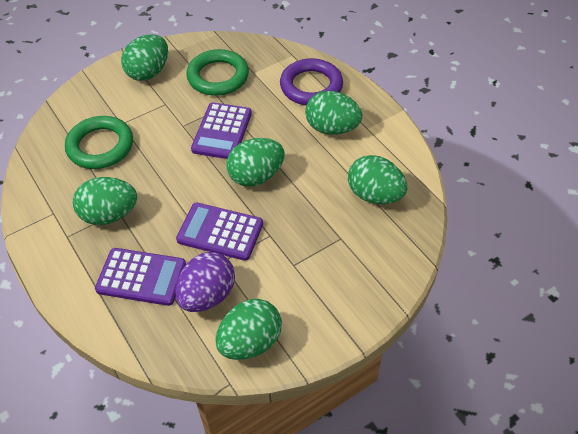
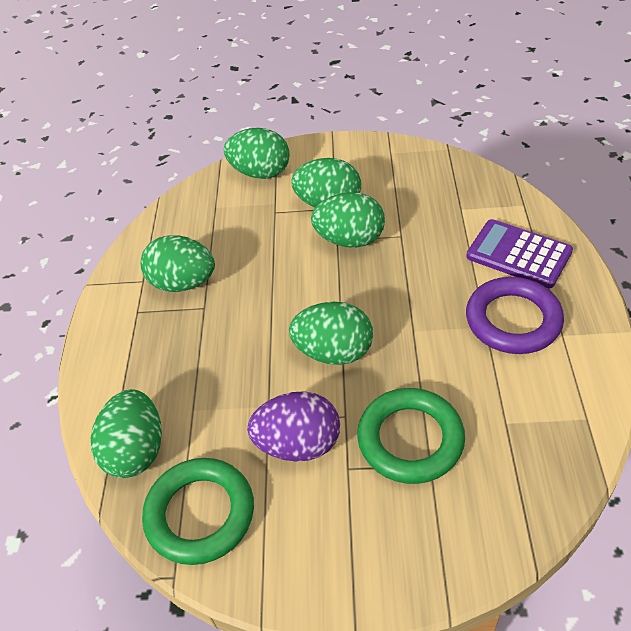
purple calculator: 3 -> 1

